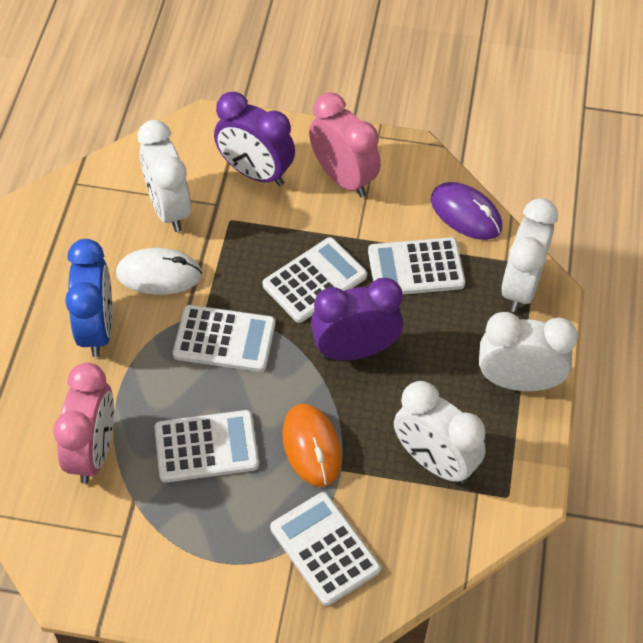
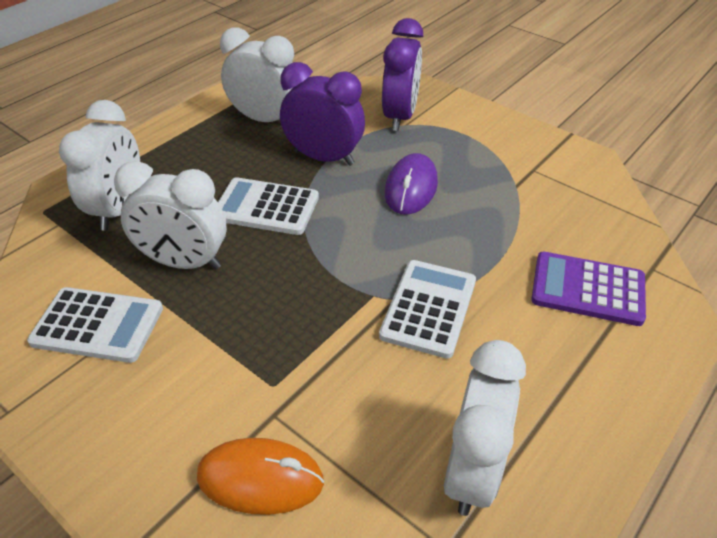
blue clock: 1 -> 0
pink clock: 2 -> 0
purple calculator: 0 -> 1
white calculator: 5 -> 3
white mouse: 1 -> 0

